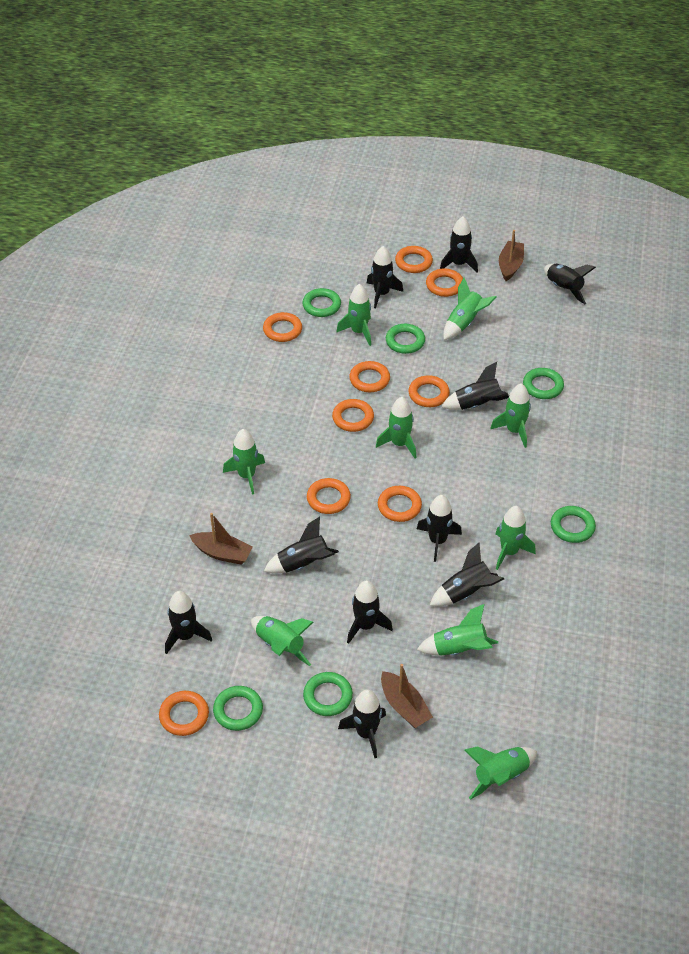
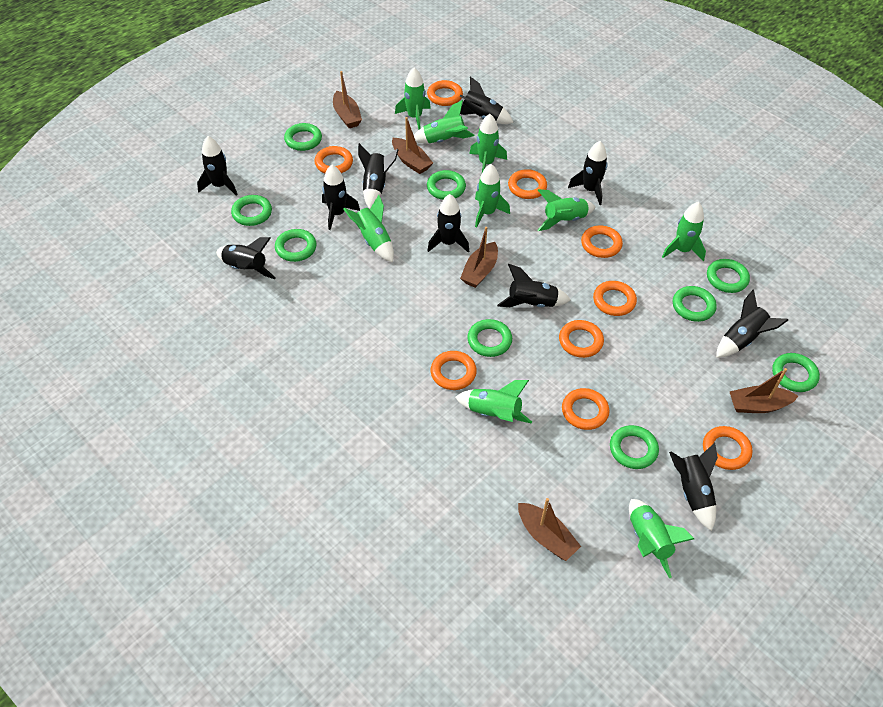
brown boat: 3 -> 5
green ring: 6 -> 9

